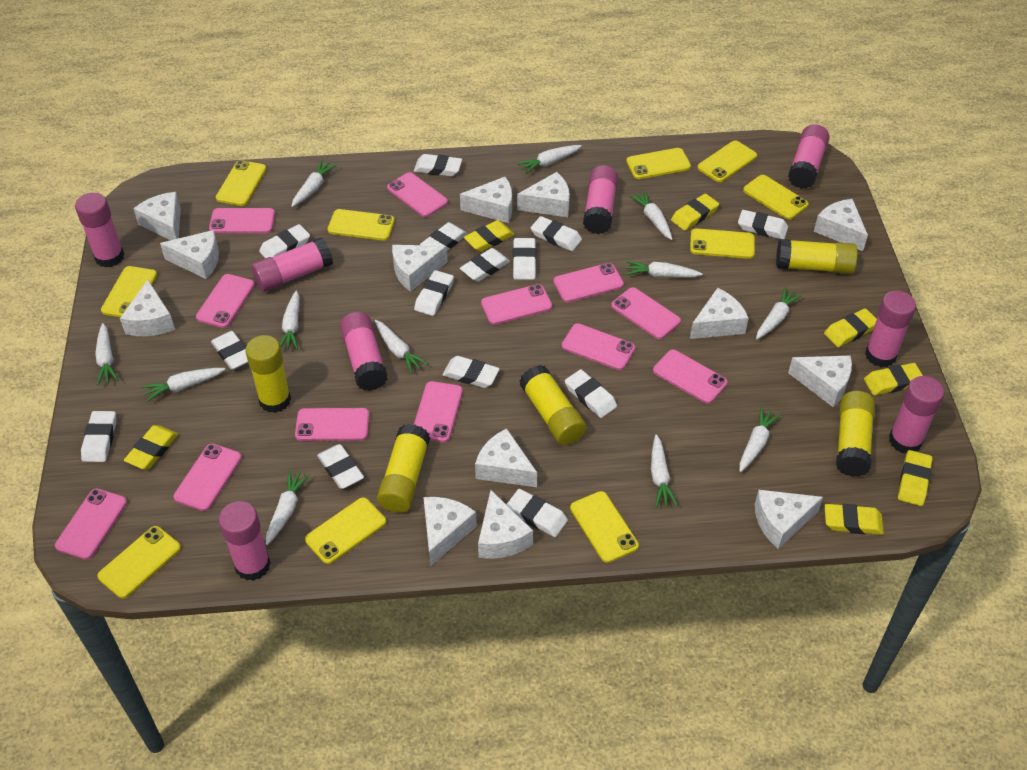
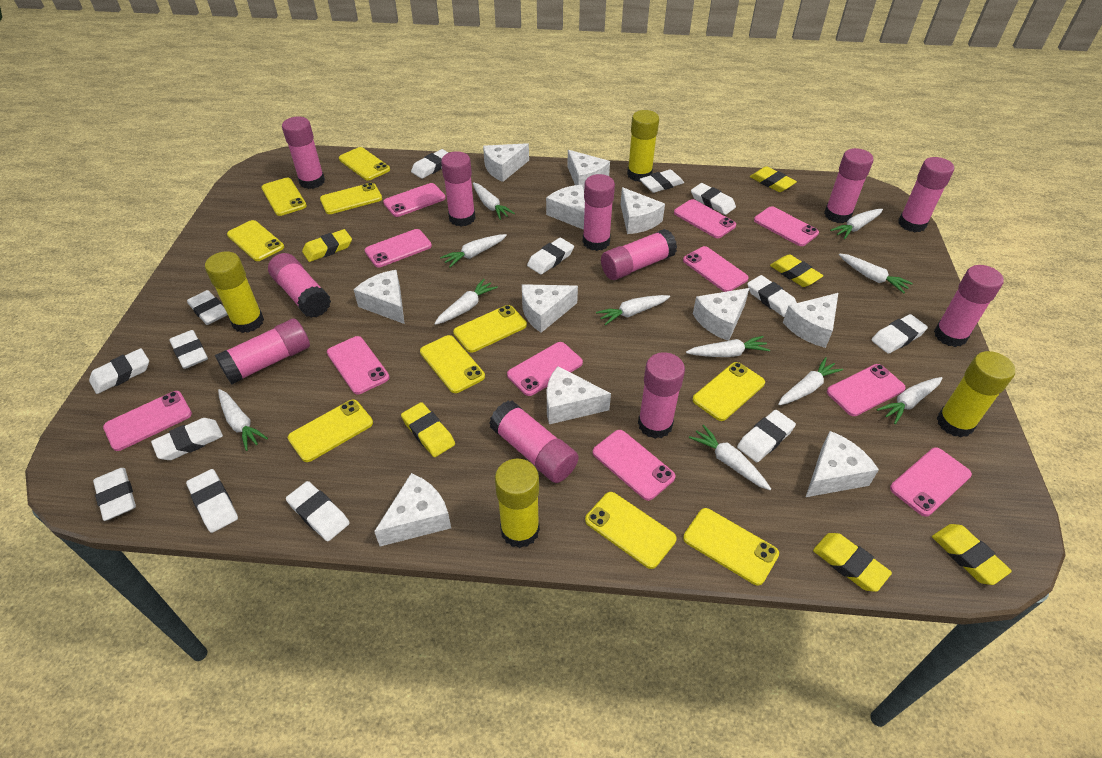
pink glue stick: 8 -> 11
pink phone: 12 -> 11
white carrot: 12 -> 11
white cheese: 13 -> 11
yellow eraser: 7 -> 6
yellow glue stick: 5 -> 4

